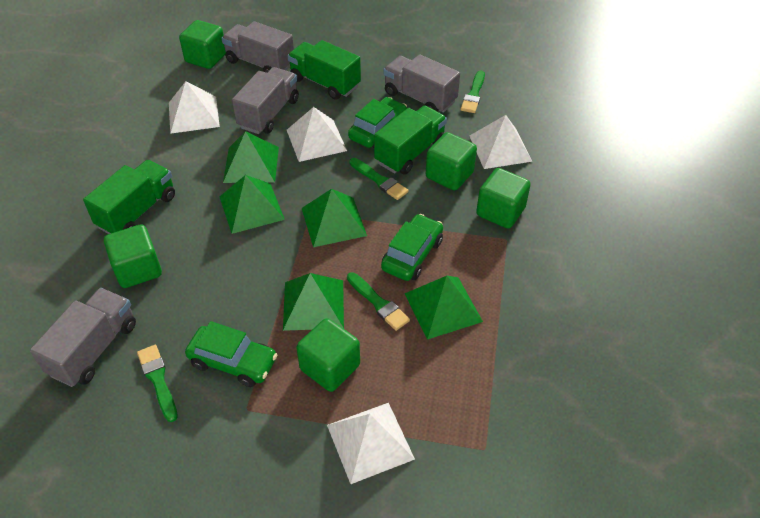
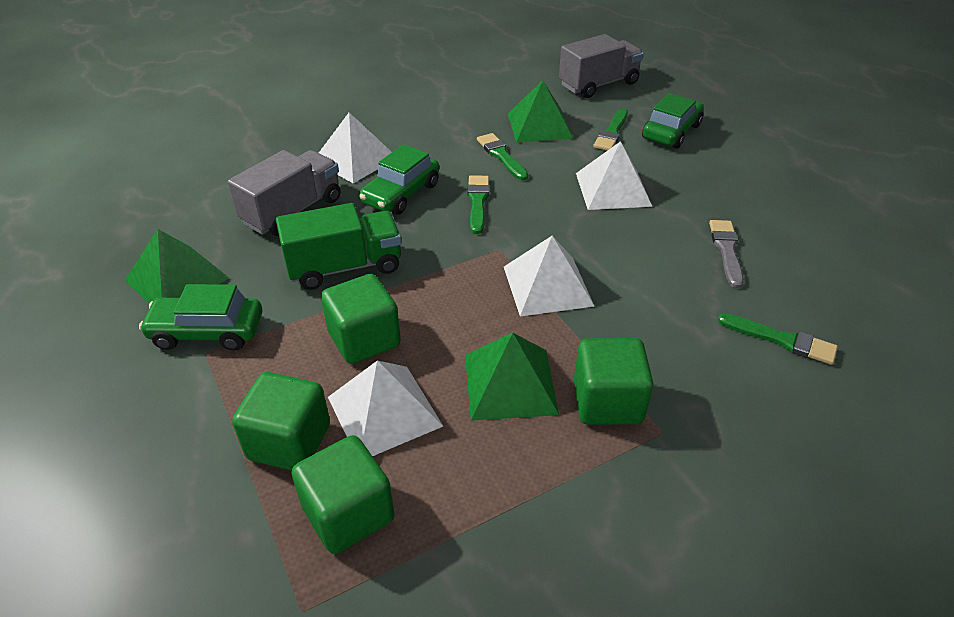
green cube: 5 -> 4
green pyramid: 5 -> 3
green truck: 3 -> 1
grey brush: 0 -> 1
grey truck: 4 -> 2

